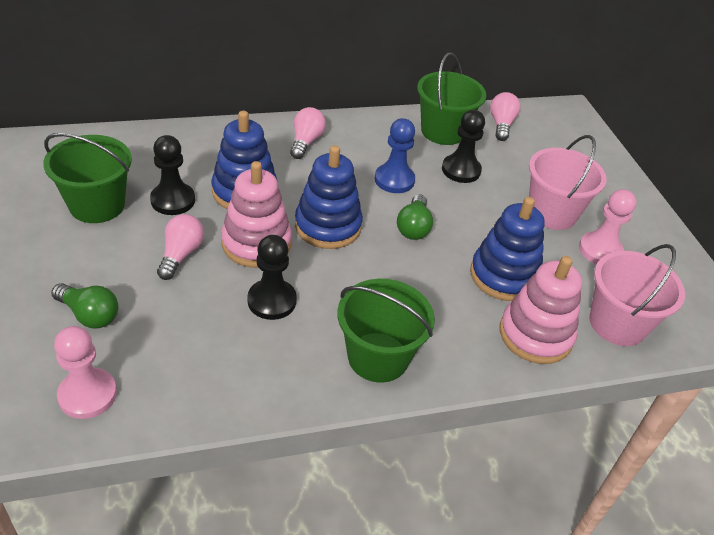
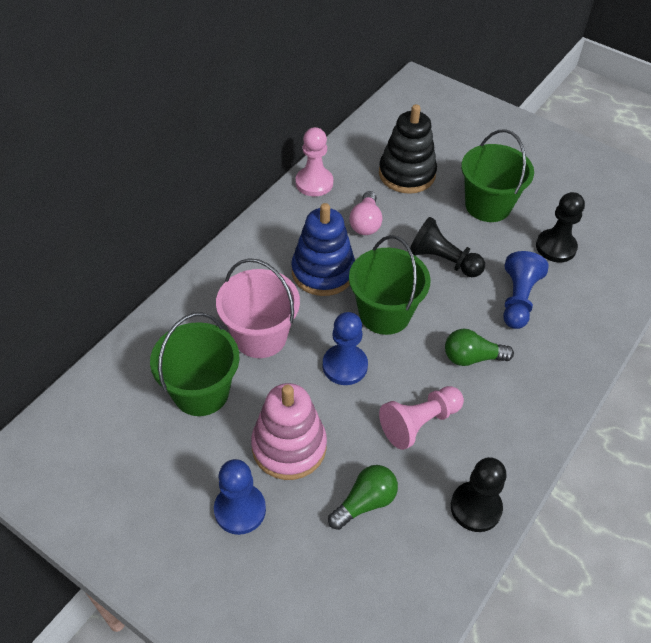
black stacking toy: 0 -> 1
blue pawn: 1 -> 3
blue stacking toy: 3 -> 1
pink bucket: 2 -> 1
pink light bulb: 3 -> 1
pink stacking toy: 2 -> 1

